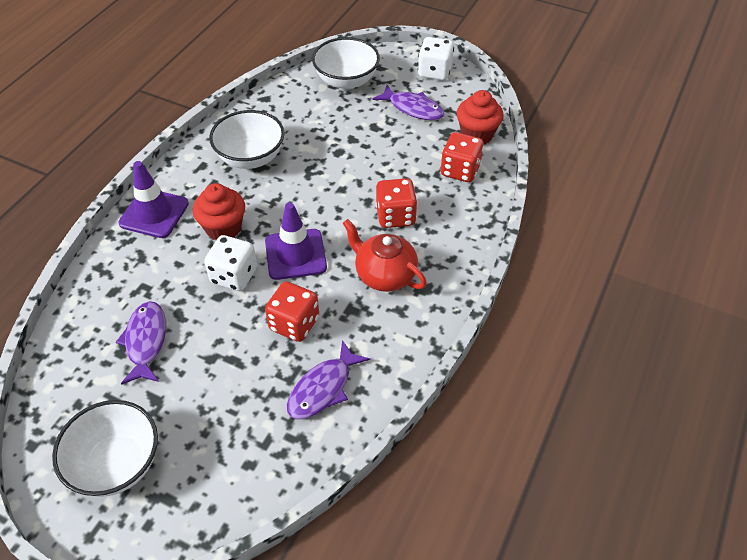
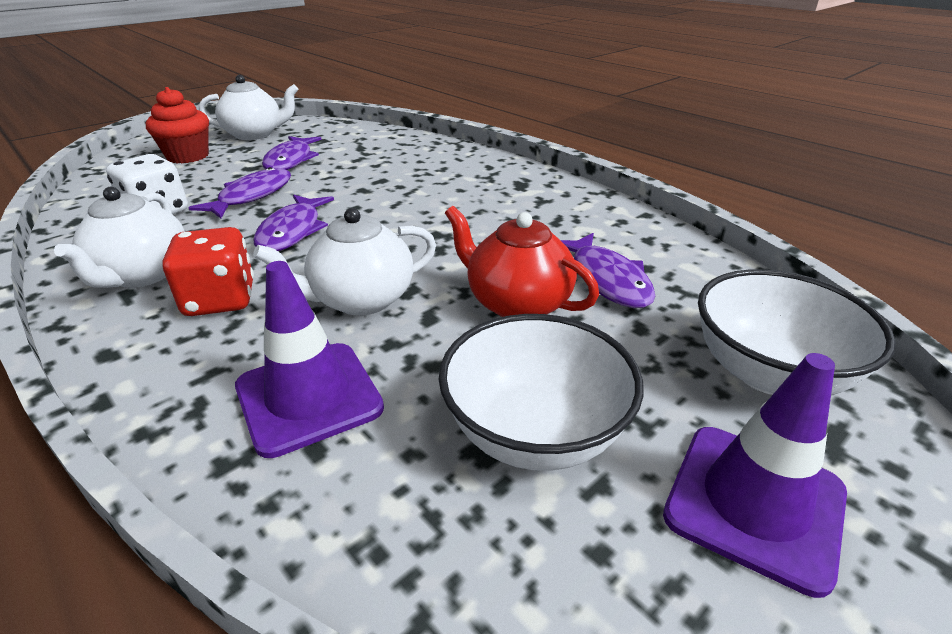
purple fish: 3 -> 4
red cupcake: 2 -> 1
red dice: 3 -> 1
white bowl: 3 -> 2
white dice: 2 -> 1
white teapot: 0 -> 3

